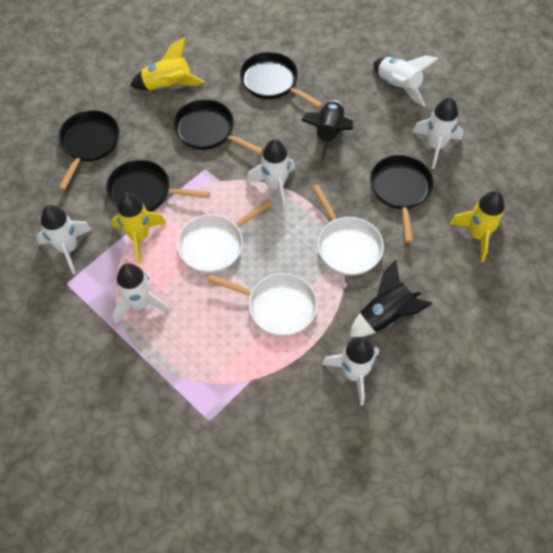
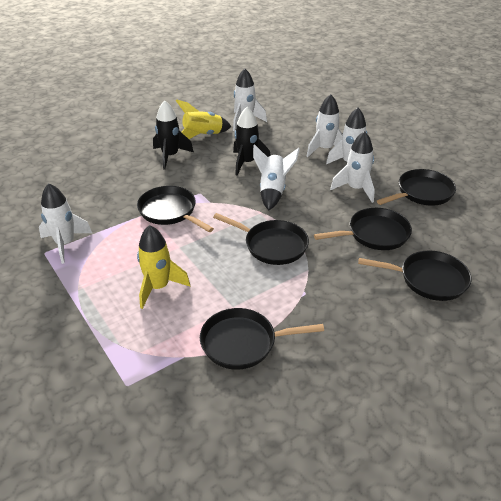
black pan: 5 -> 6
white pan: 3 -> 0
yellow rocket: 3 -> 2

